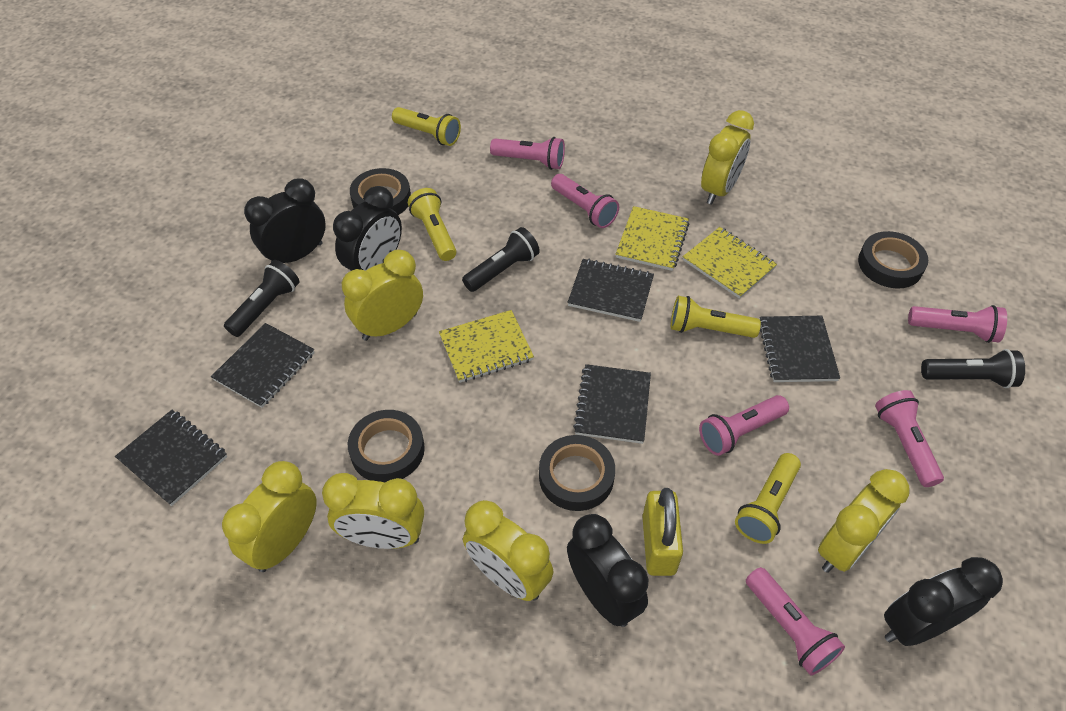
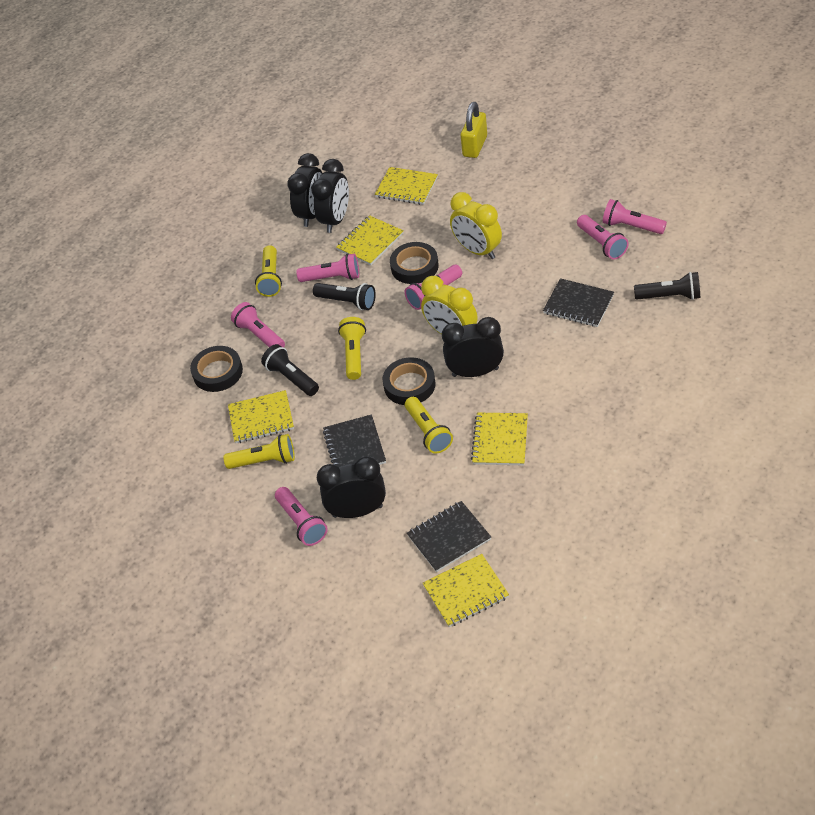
black notebook: 5 -> 3
black tape: 4 -> 3
yellow clock: 6 -> 2
yellow notebook: 3 -> 5

